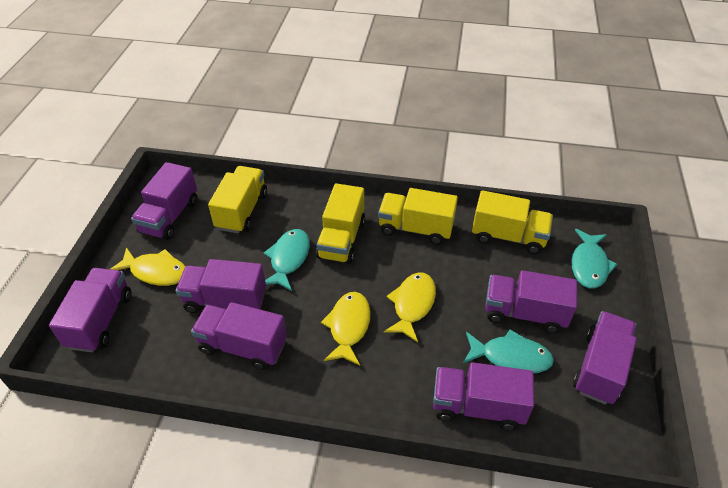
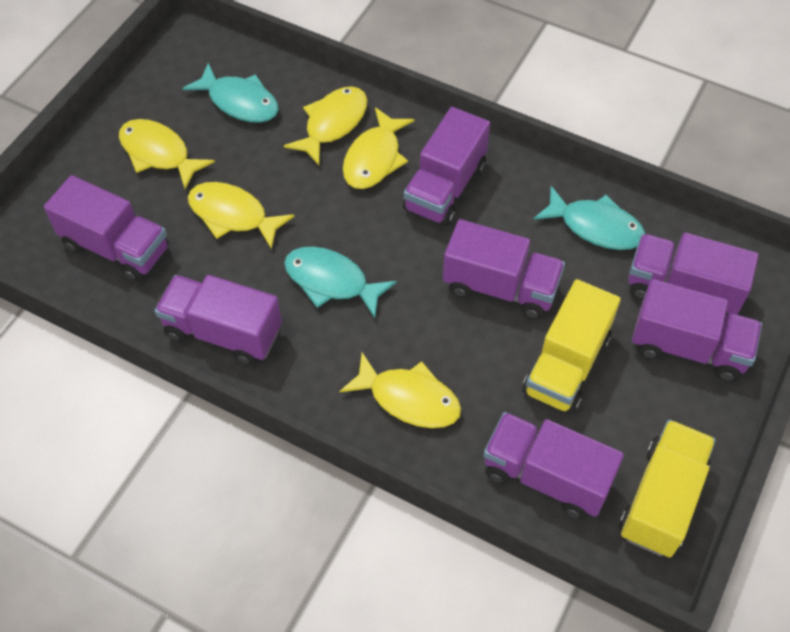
yellow fish: 3 -> 5
yellow truck: 4 -> 2

